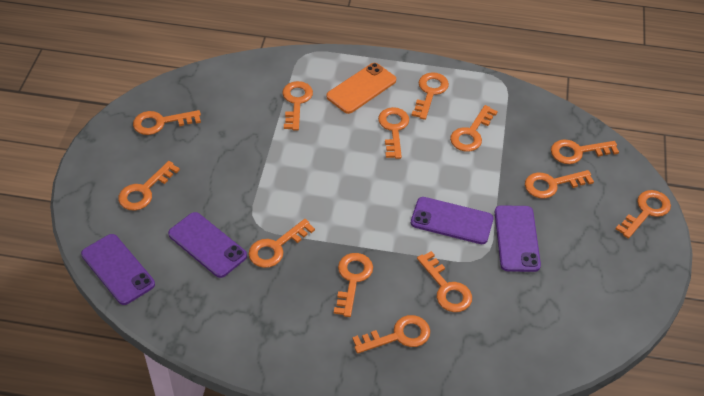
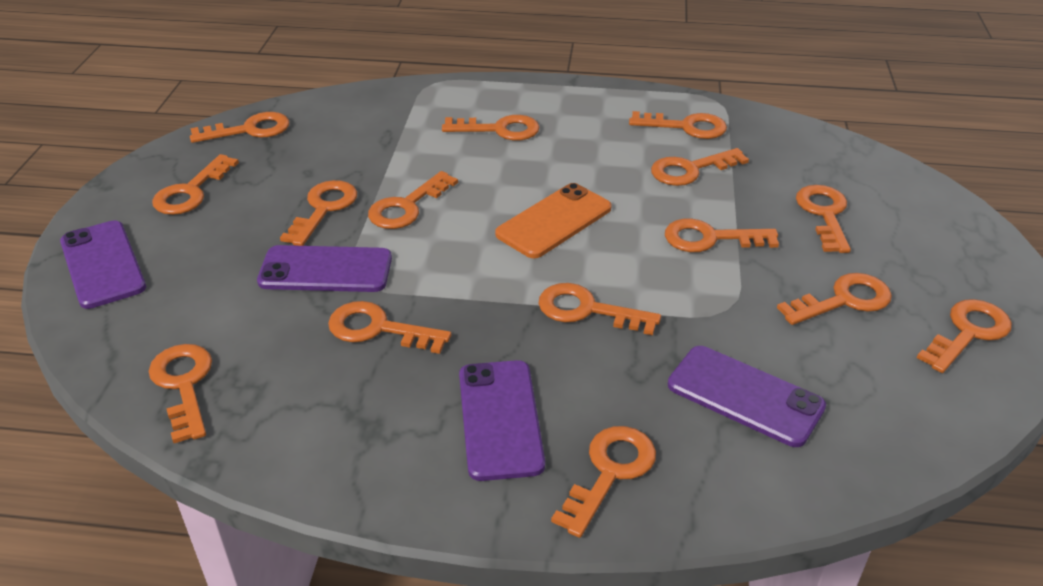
orange key: 13 -> 15

